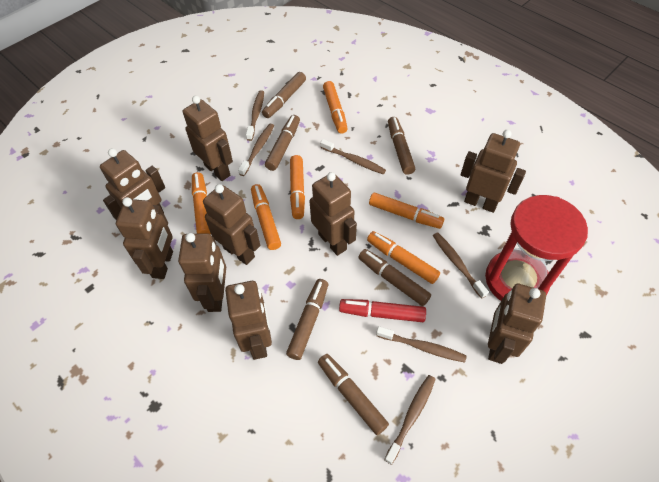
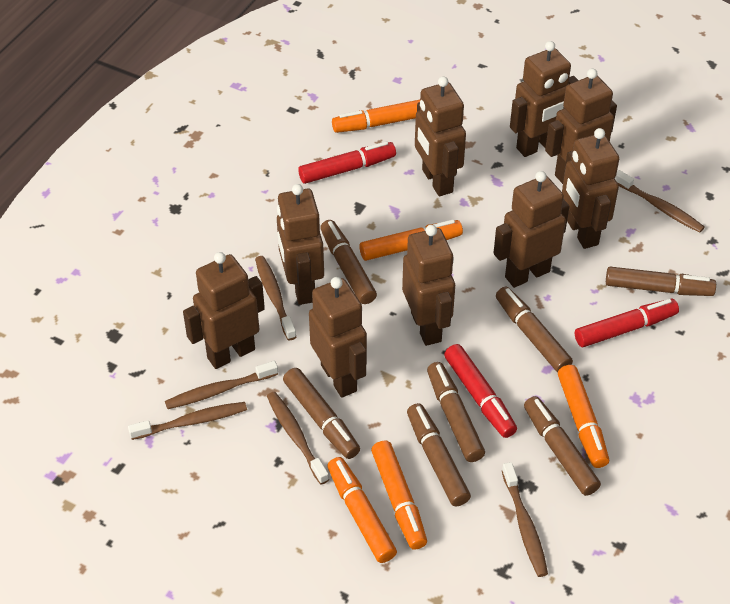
brown marker: 6 -> 7
orange marker: 6 -> 5
red hourglass: 1 -> 0
red marker: 1 -> 3

